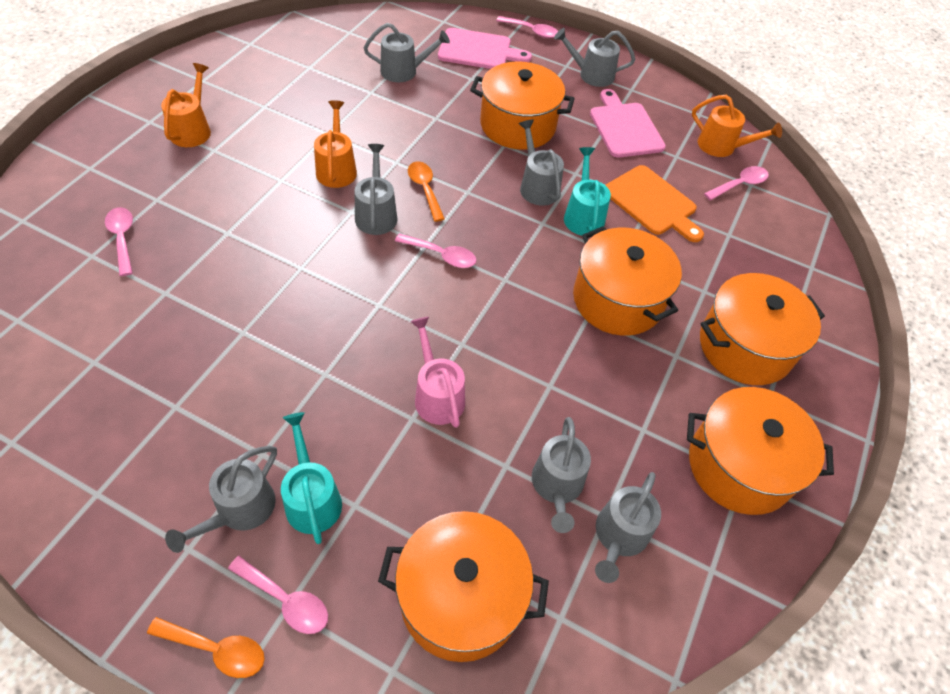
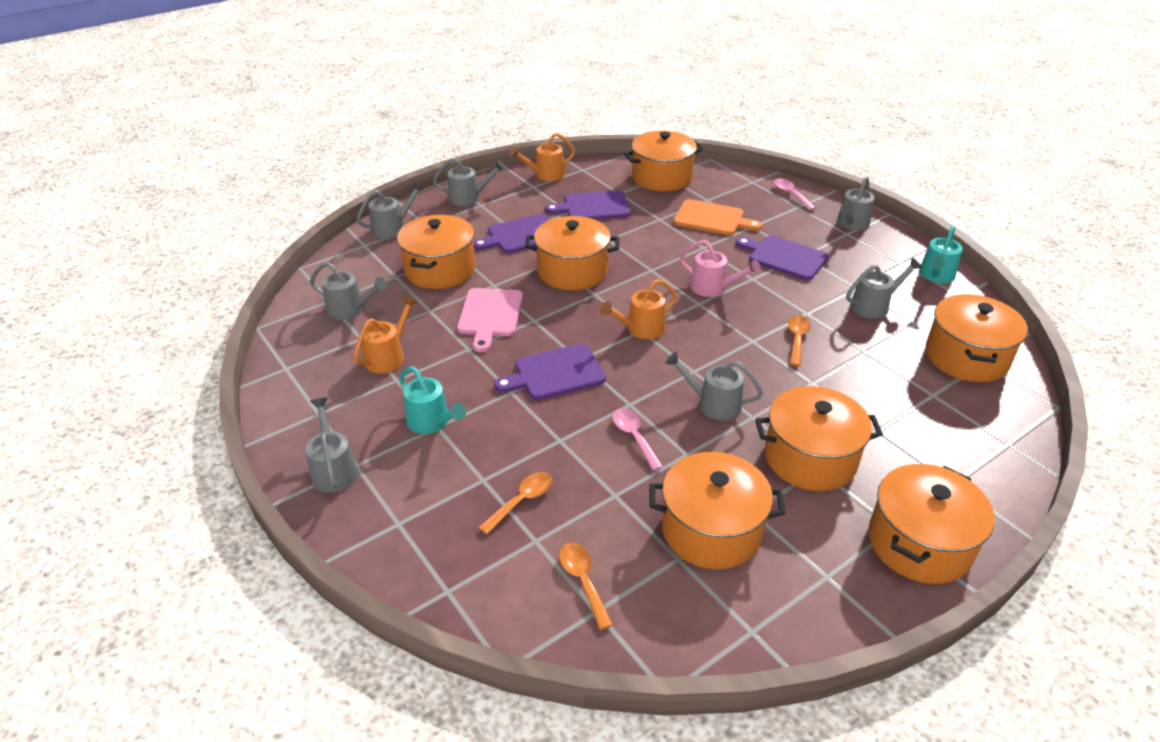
orange pot: 5 -> 7
orange spoon: 2 -> 3
pink cutting board: 2 -> 1
pink spoon: 5 -> 2
purple cutting board: 0 -> 4

